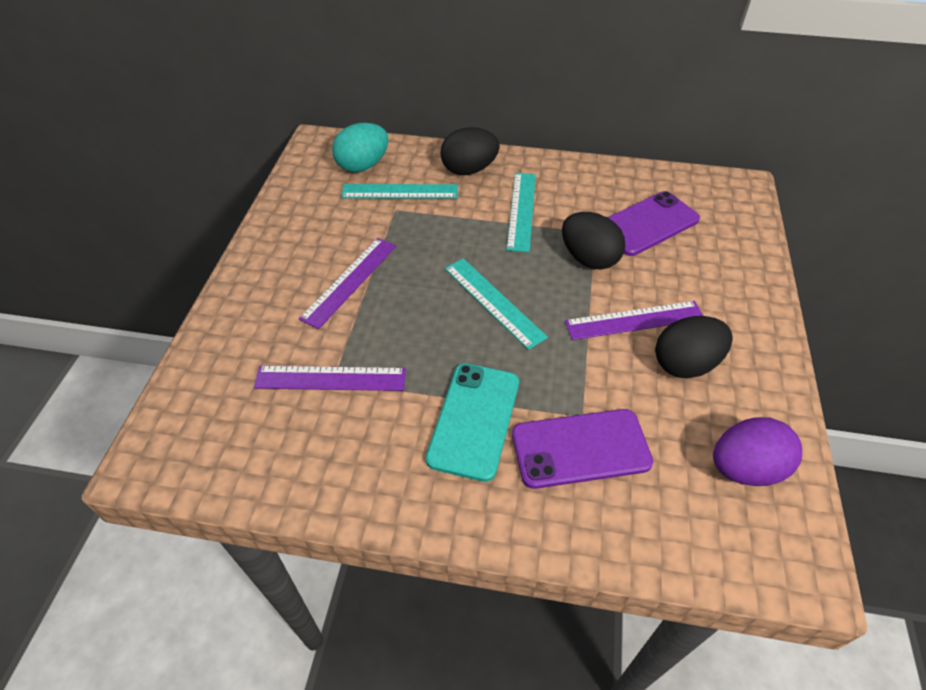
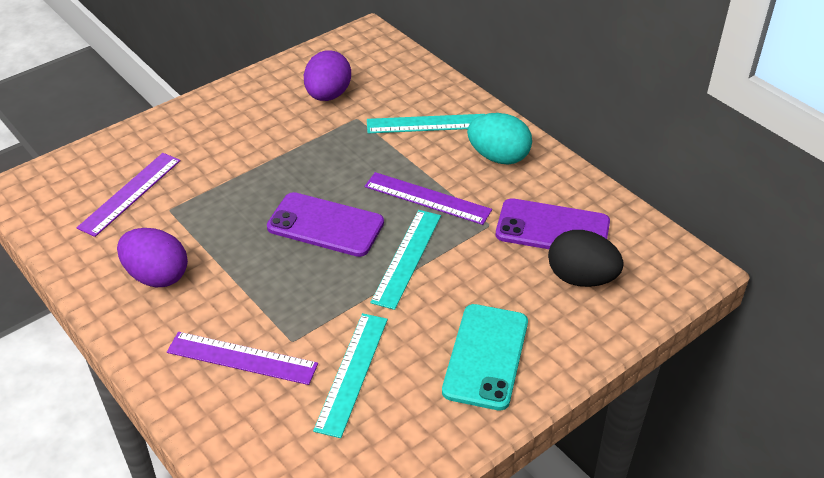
black egg: 3 -> 1
purple egg: 1 -> 2

